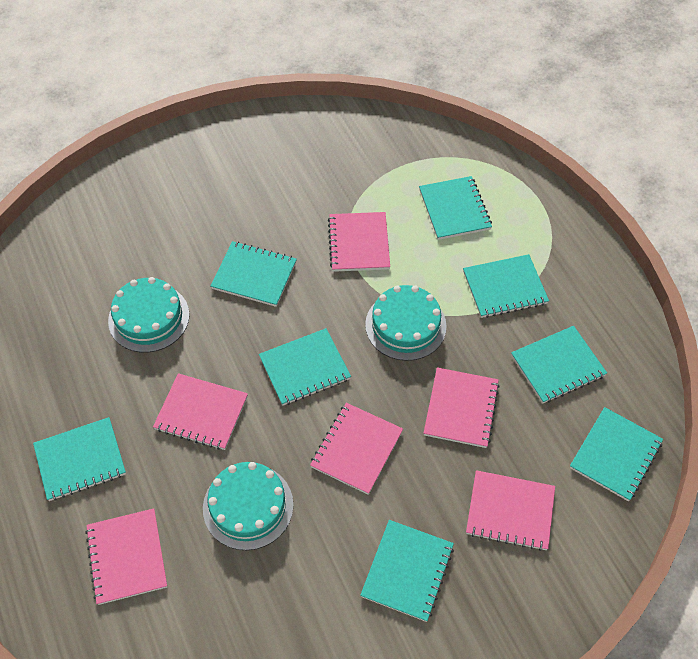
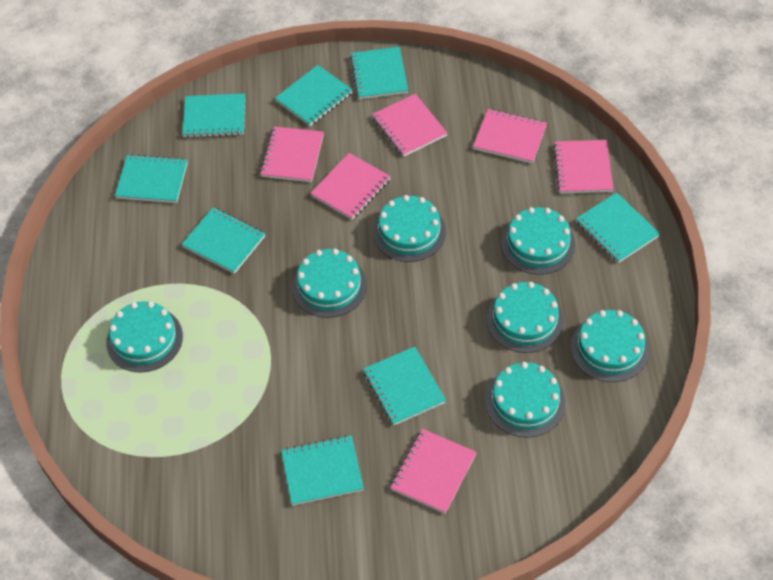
turquoise cake: 3 -> 7

